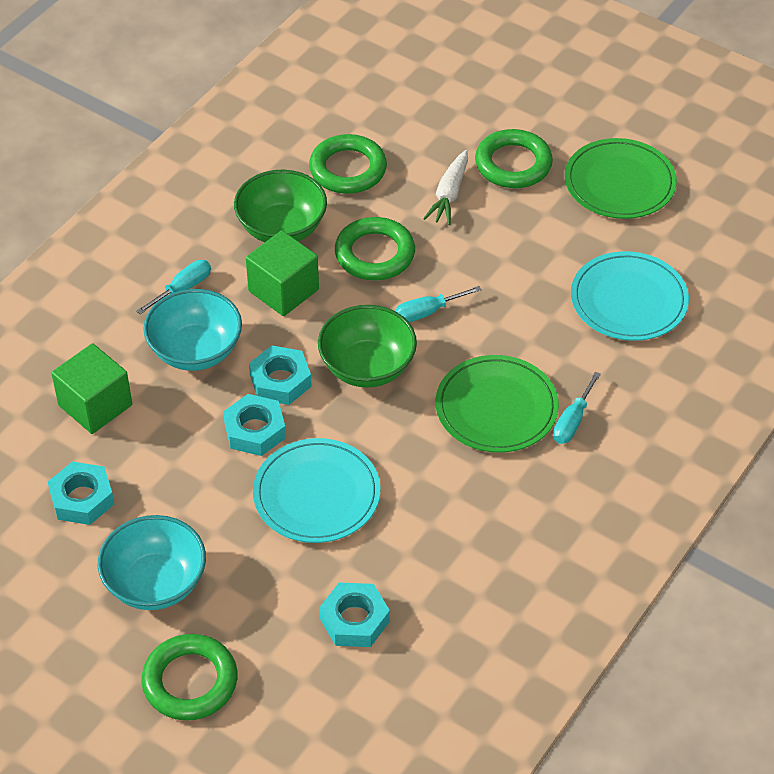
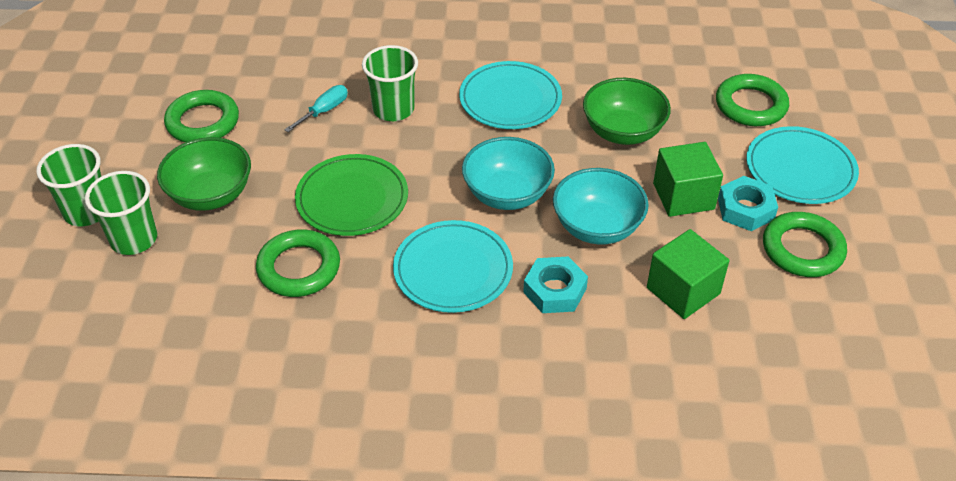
green cup: 0 -> 3
green plate: 2 -> 1
turquoise nut: 4 -> 2
turquoise plate: 2 -> 3
turquoise screwdriver: 3 -> 1
white carrot: 1 -> 0

